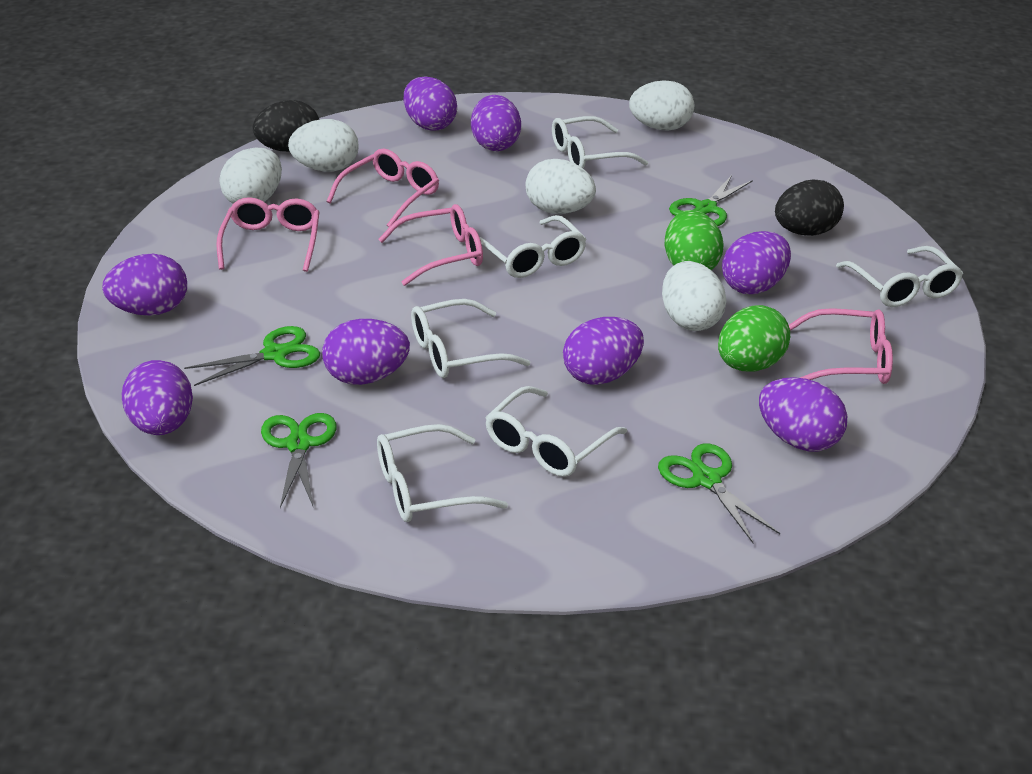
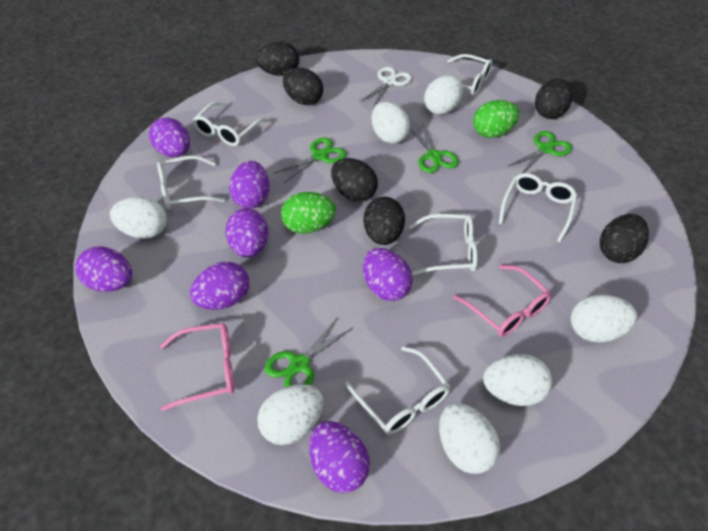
black egg: 2 -> 6
pink glasses: 4 -> 2
purple egg: 8 -> 7
white egg: 5 -> 7
white scissors: 0 -> 1

